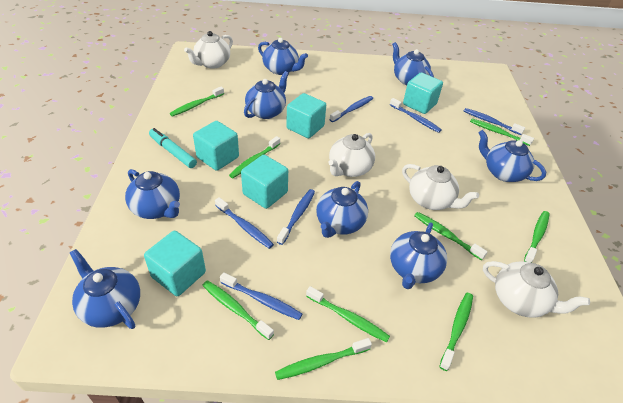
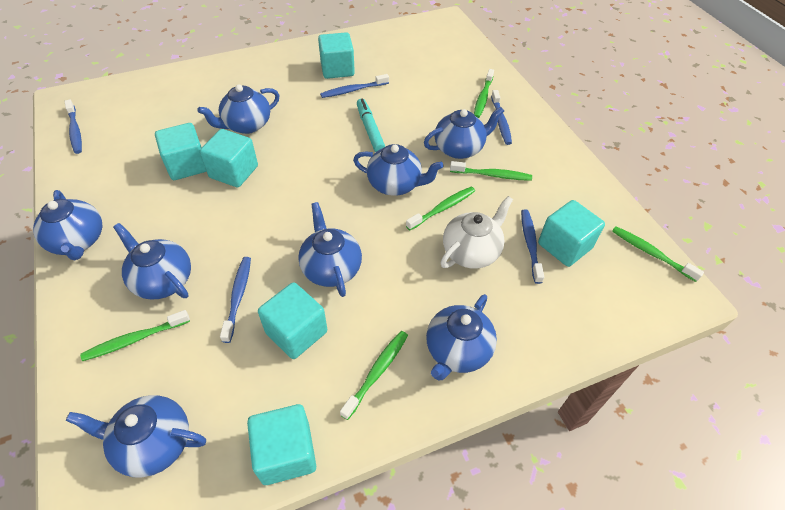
blue toothbrush: 6 -> 5
green toothbrush: 9 -> 6
turquoise cube: 5 -> 6
white teapot: 4 -> 1

